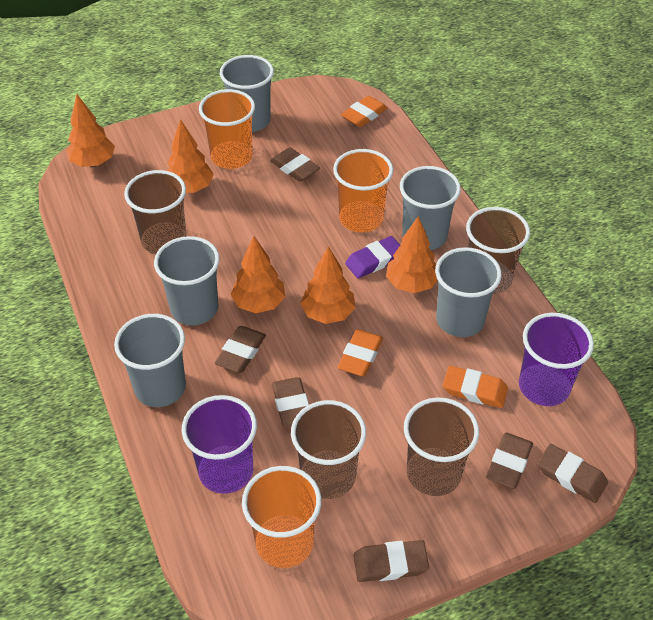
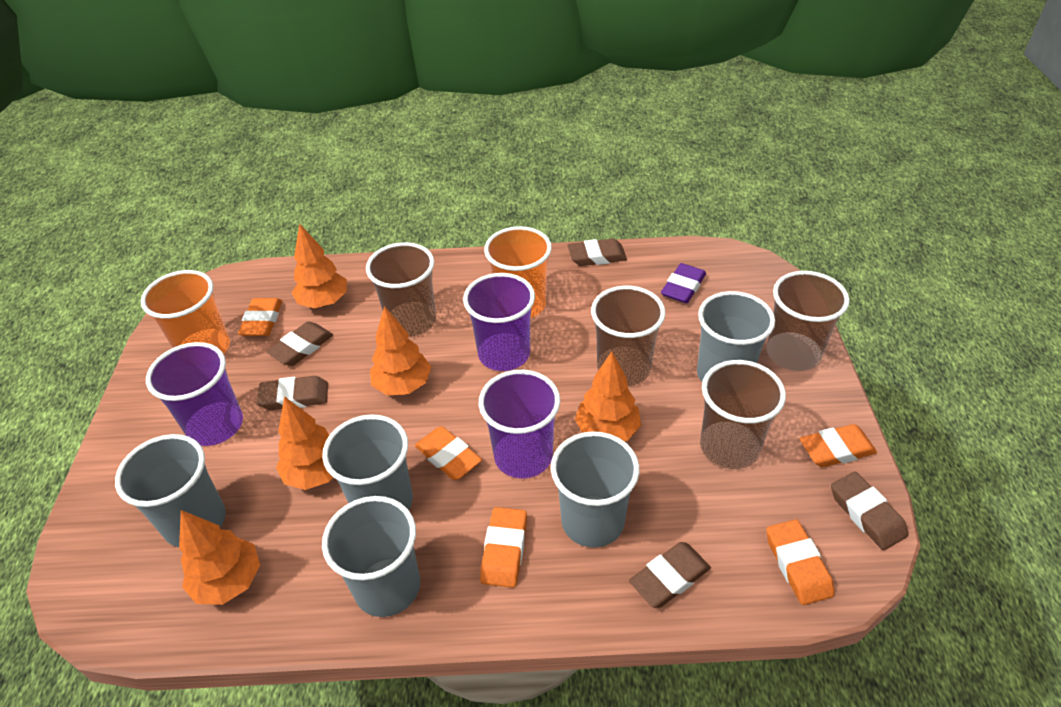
brown eraser: 6 -> 5
orange cup: 3 -> 2
orange eraser: 3 -> 5
purple cup: 2 -> 3

